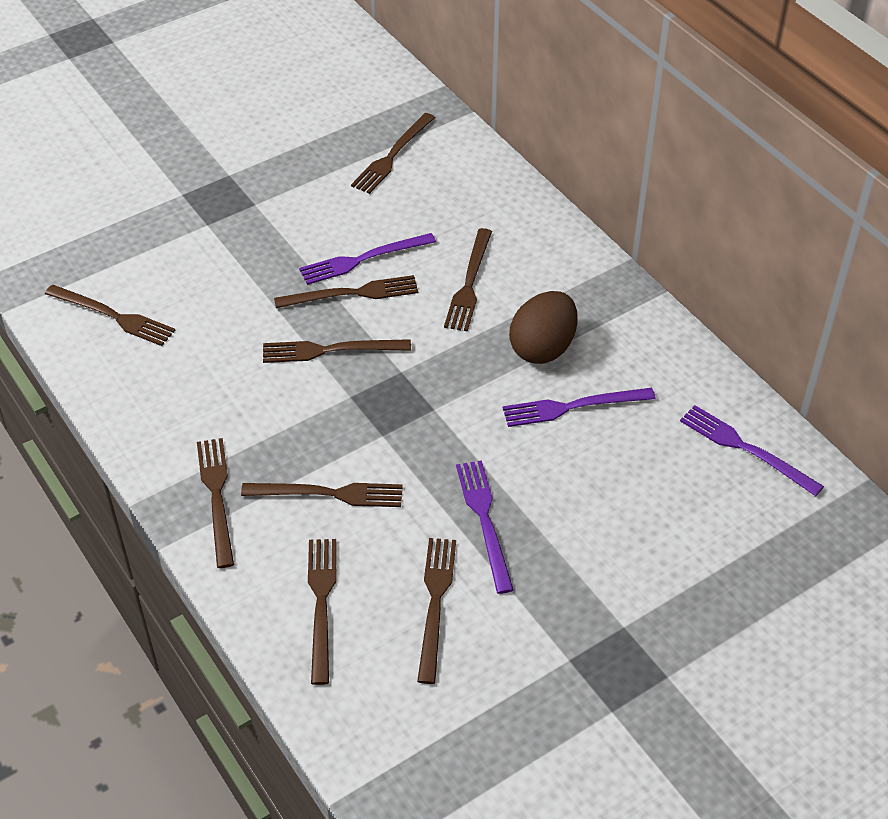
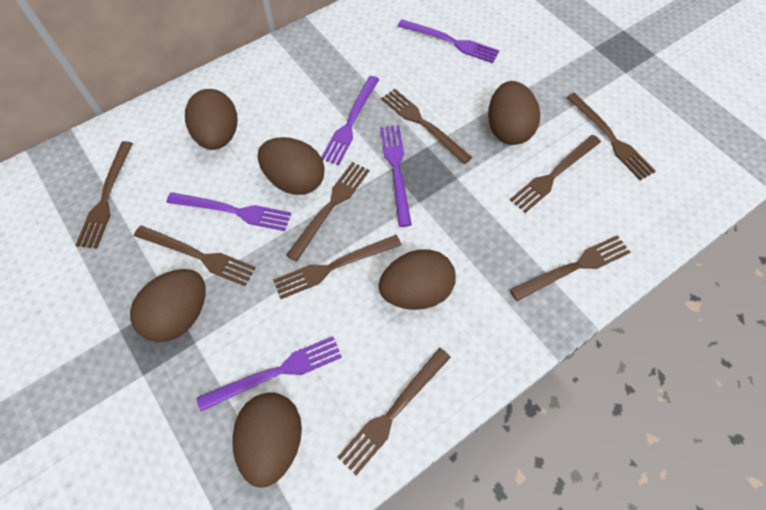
brown egg: 1 -> 6
purple fork: 4 -> 5

